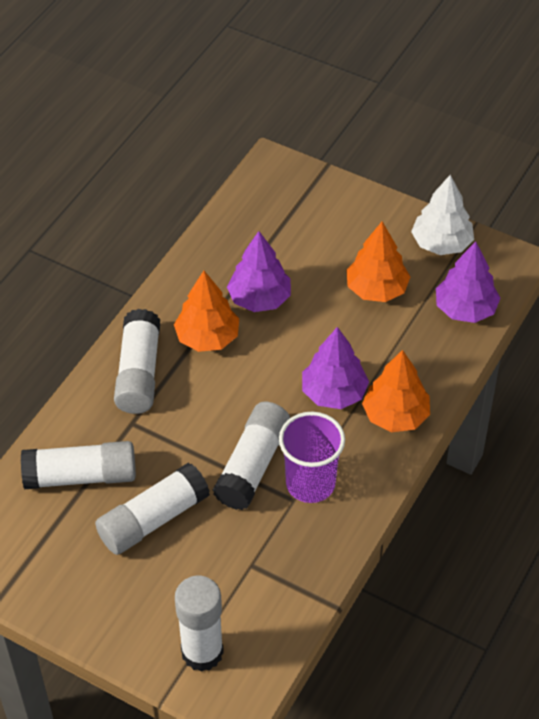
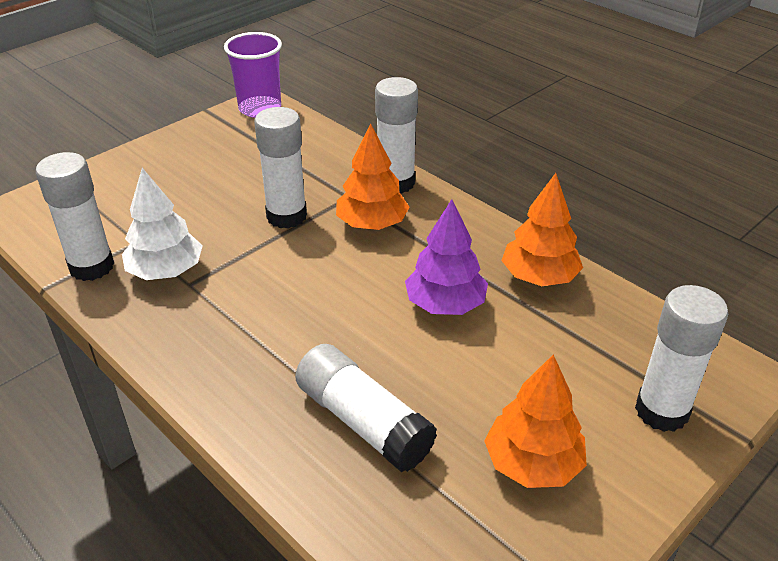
purple tree: 3 -> 1

